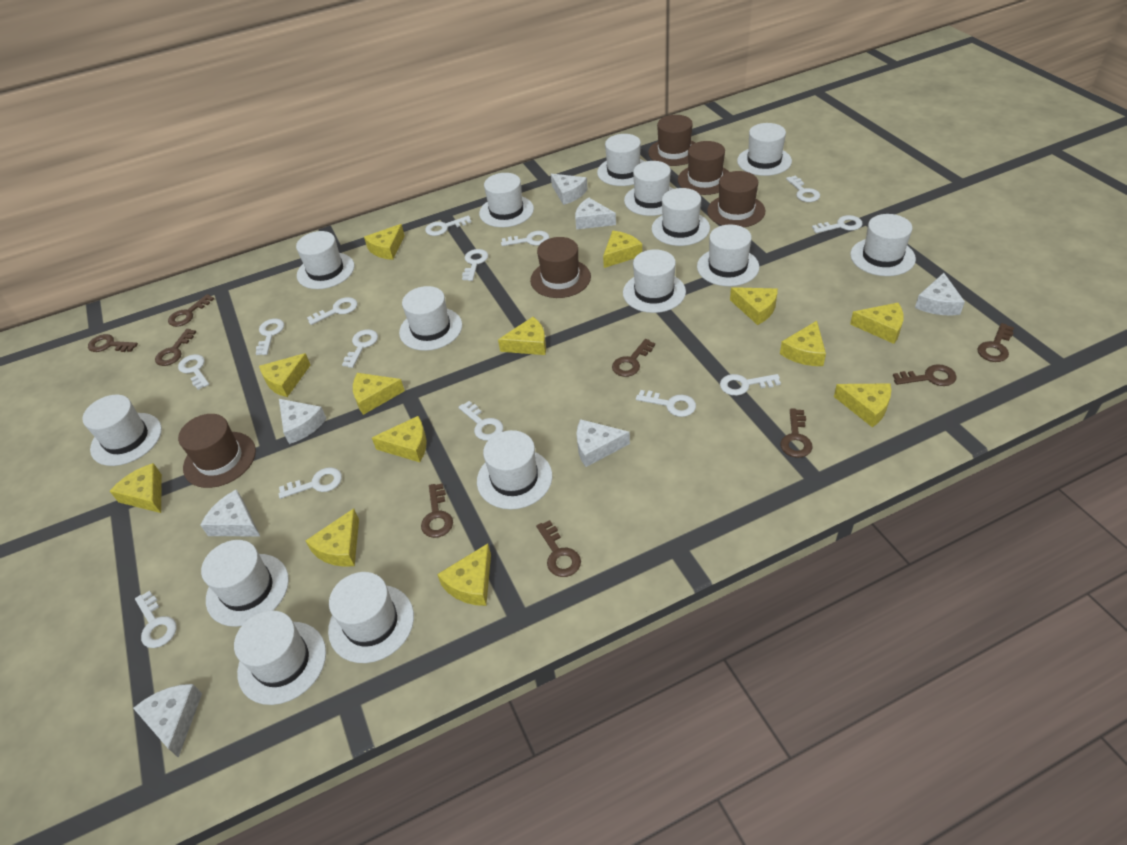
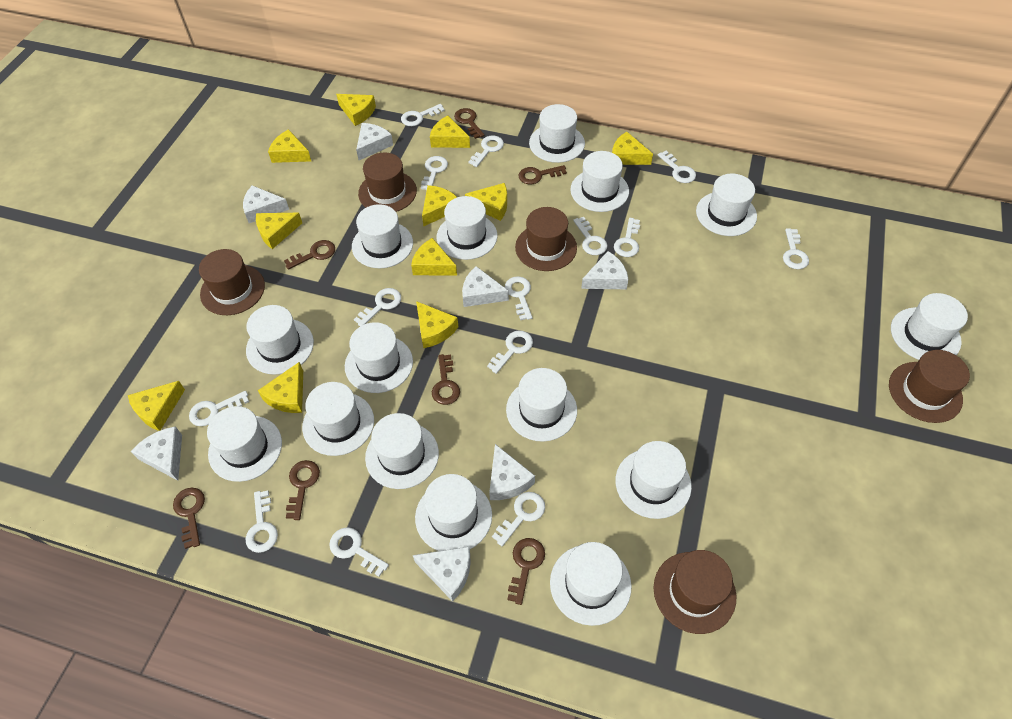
brown key: 9 -> 7
yellow cheese: 13 -> 11

